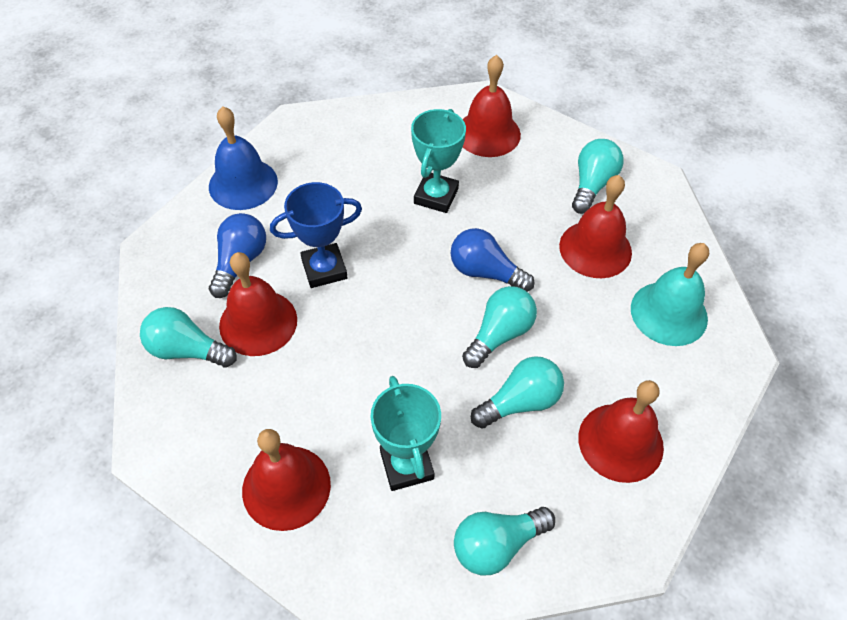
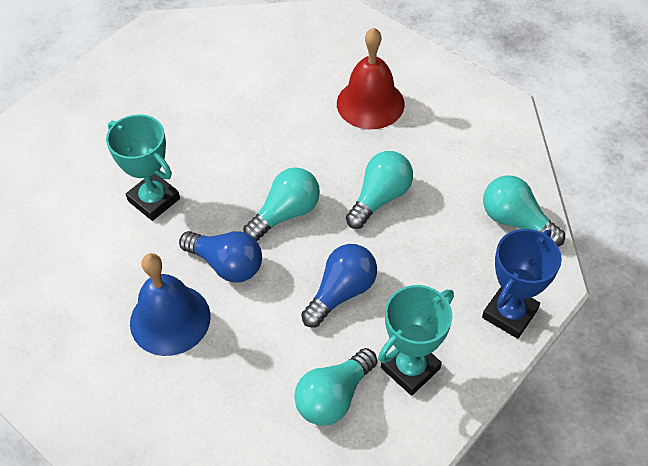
red bell: 5 -> 1
turquoise bell: 1 -> 0
turquoise light bulb: 5 -> 4

